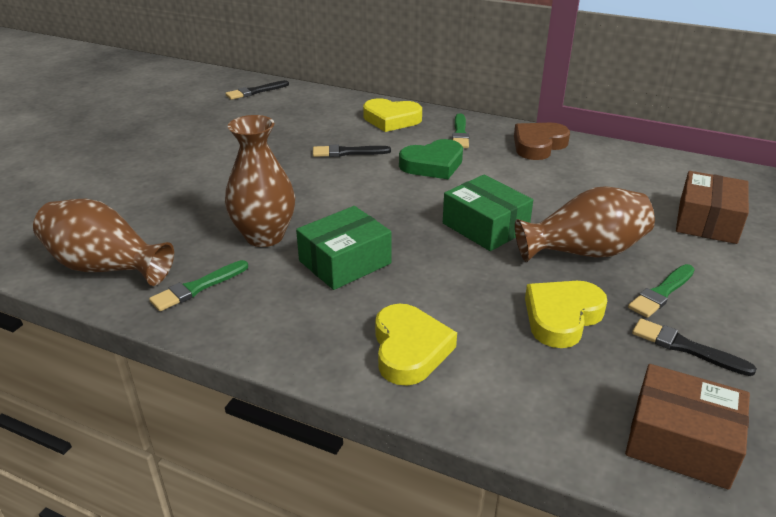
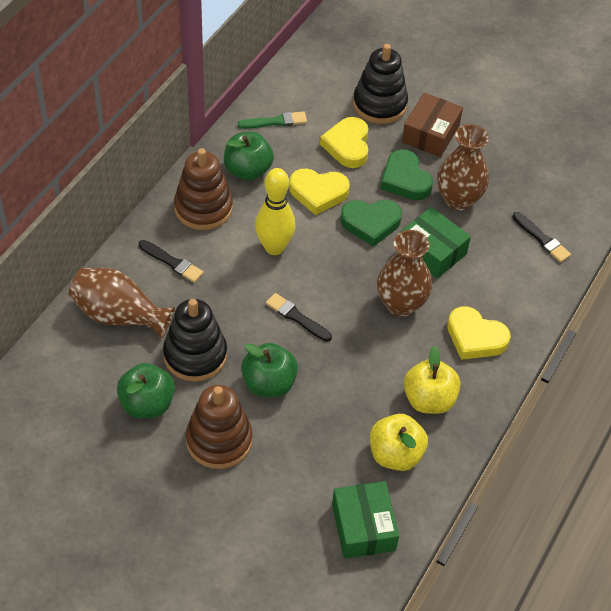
black stacking toy: 0 -> 2
brown box: 2 -> 1
brown heart: 1 -> 0
brown stacking toy: 0 -> 2
green apple: 0 -> 3
green brush: 3 -> 1
green heart: 1 -> 2
yellow apple: 0 -> 2
yellow bowling pin: 0 -> 1

